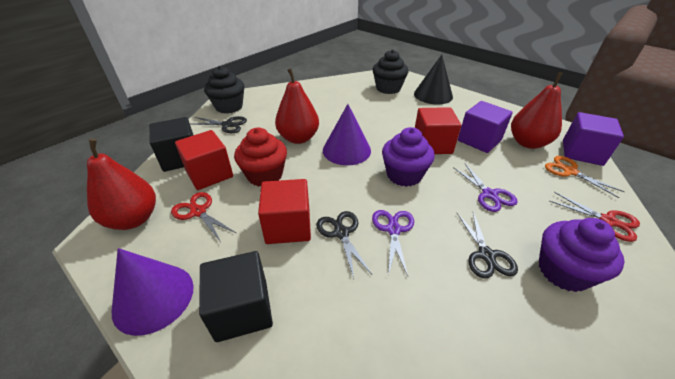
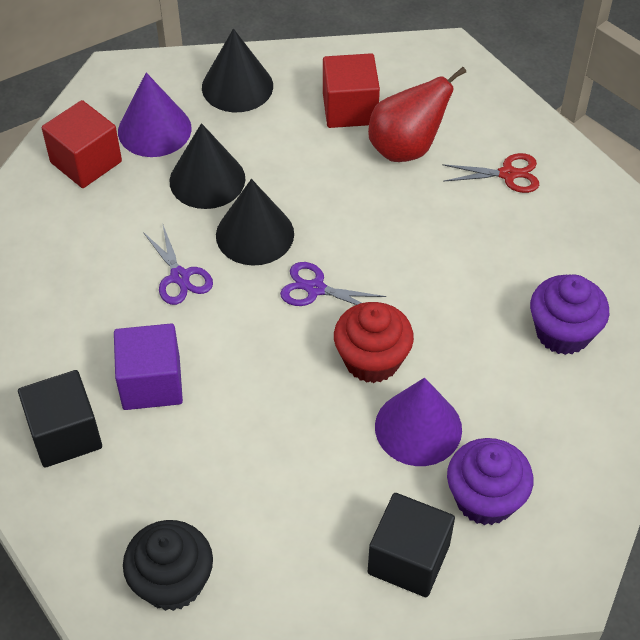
black cone: 1 -> 3
black cupcake: 2 -> 1
black scissors: 3 -> 0
orange scissors: 1 -> 0
purple cube: 2 -> 1
red cube: 3 -> 2
red pear: 3 -> 1
red scissors: 2 -> 1

